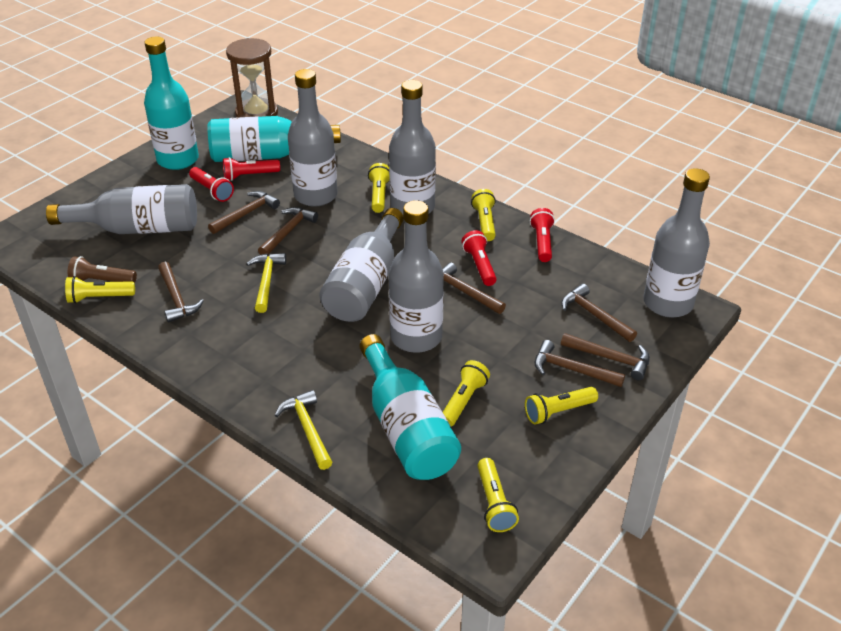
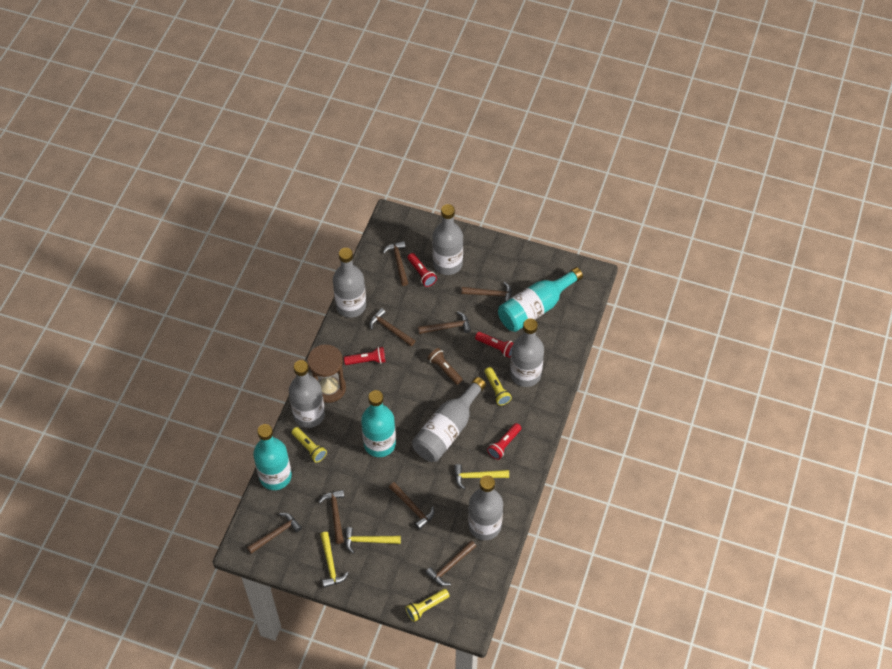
brown hammer: 7 -> 8
yellow flashlight: 6 -> 3
yellow hammer: 2 -> 3

